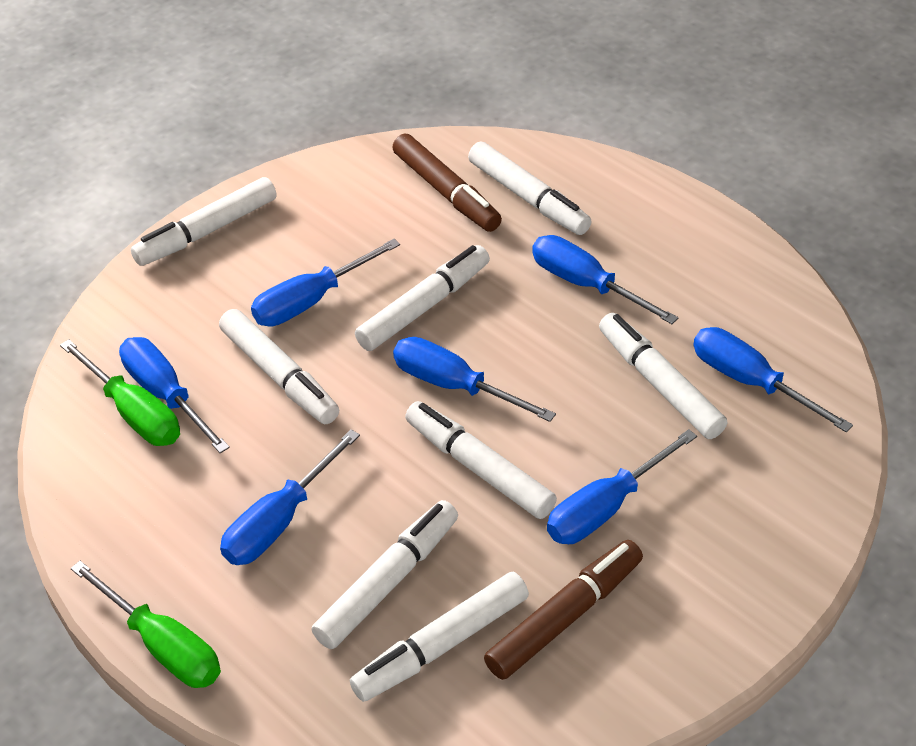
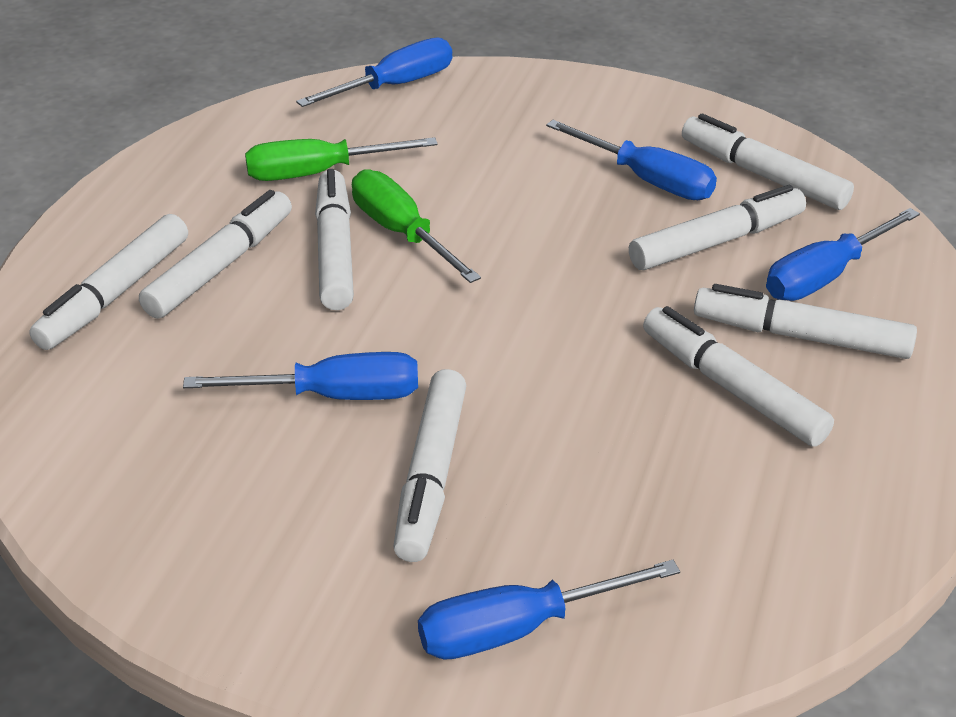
blue screwdriver: 7 -> 5
brown marker: 2 -> 0

